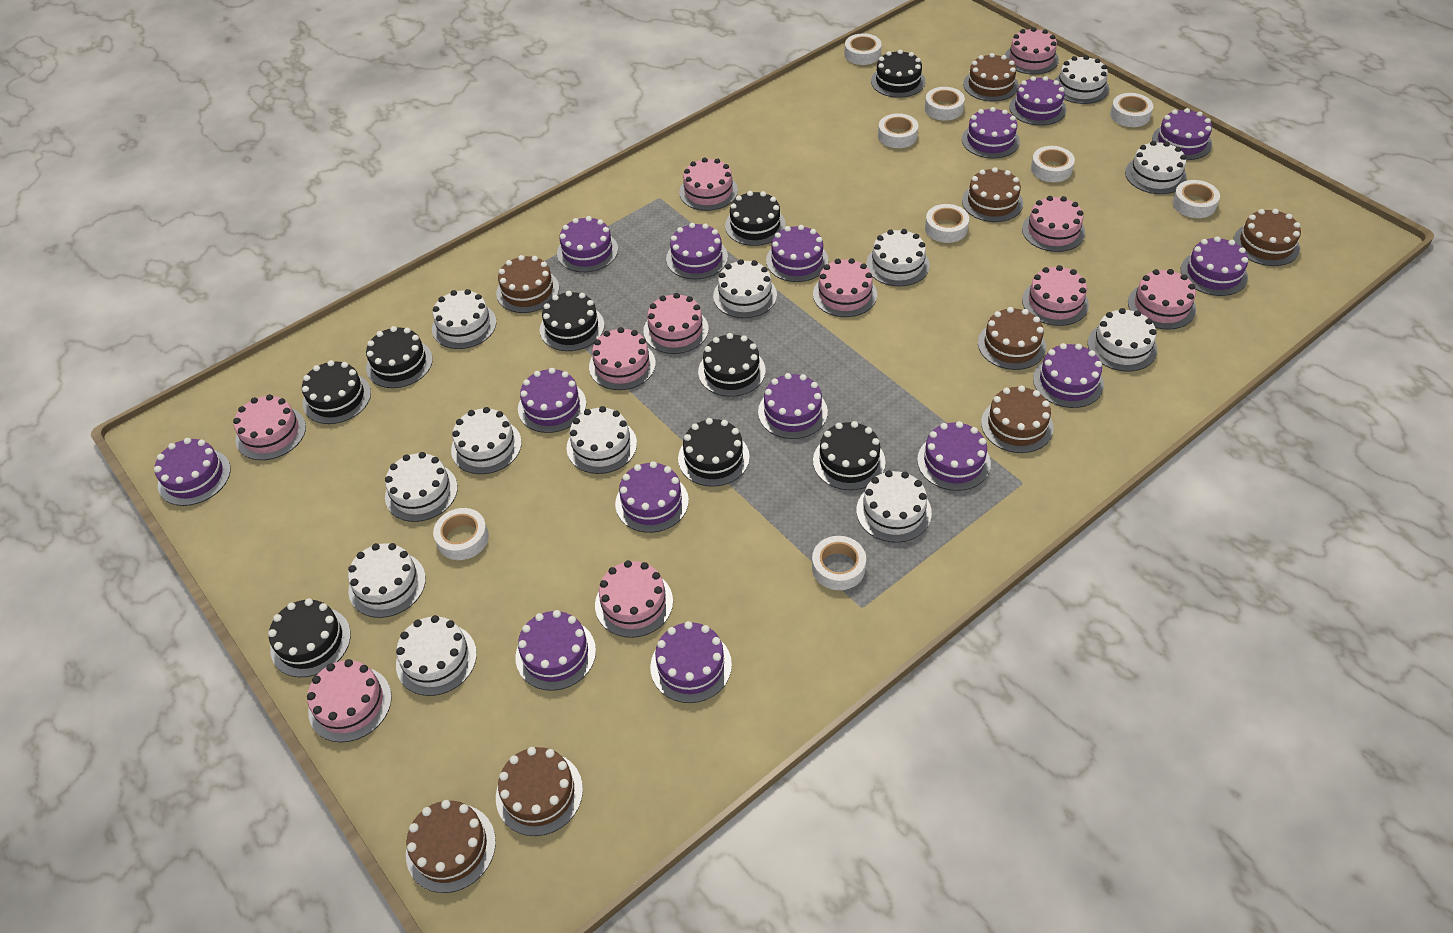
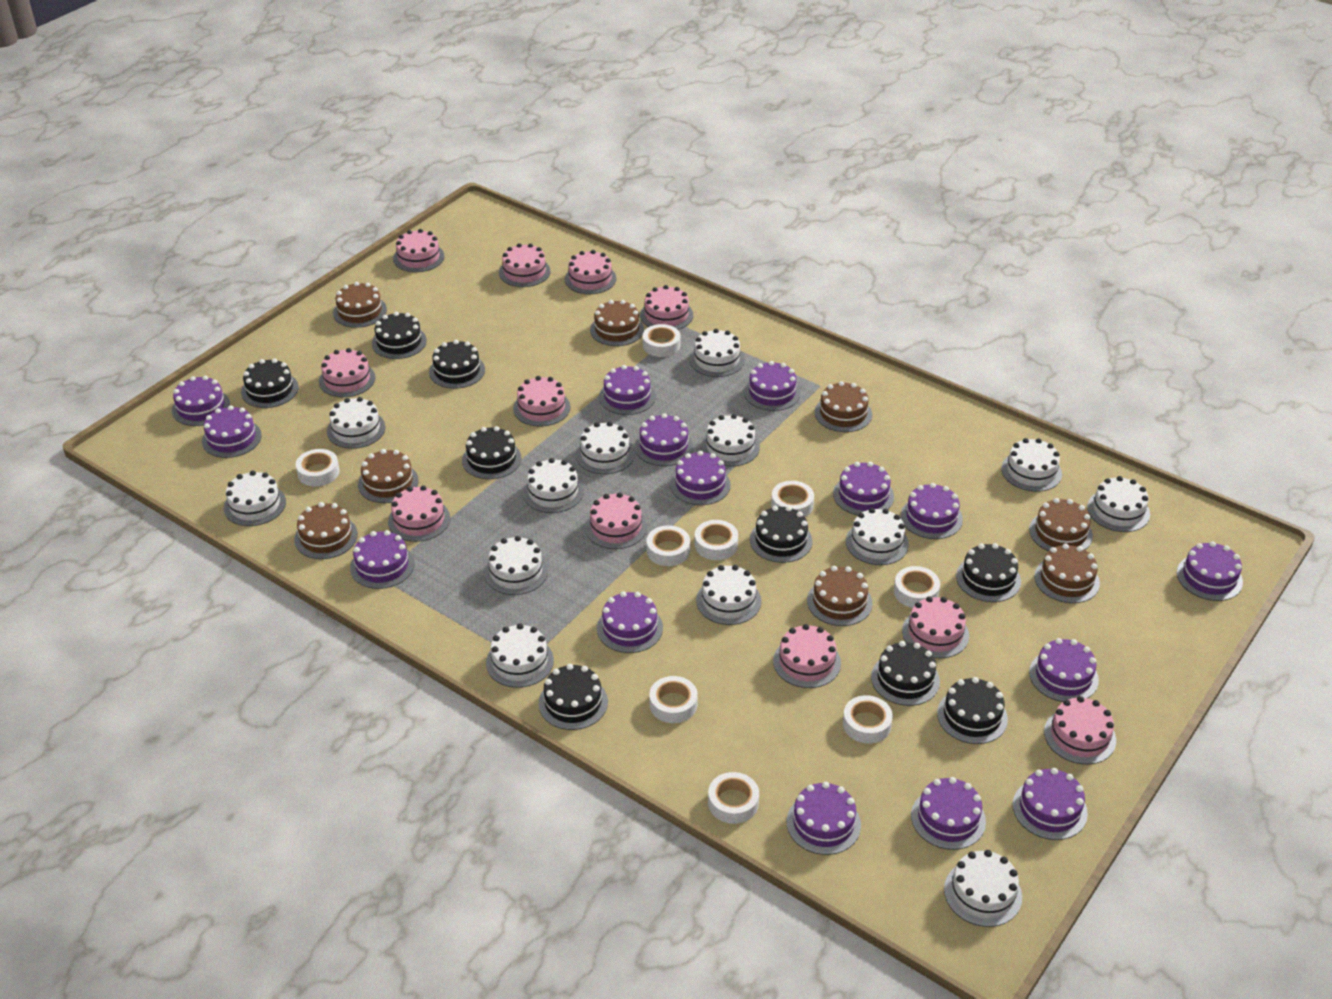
white cake: 12 -> 13

